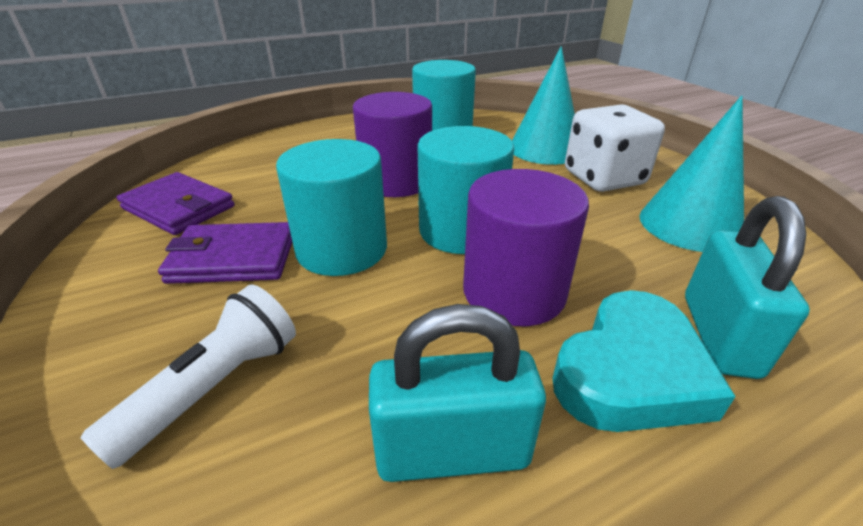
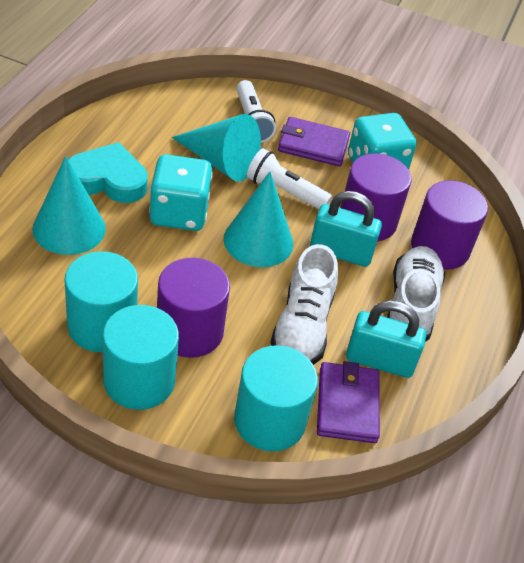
purple cylinder: 2 -> 3
turquoise cone: 2 -> 3
turquoise dice: 0 -> 2
white dice: 1 -> 0
white flashlight: 1 -> 2
white shoe: 0 -> 2

